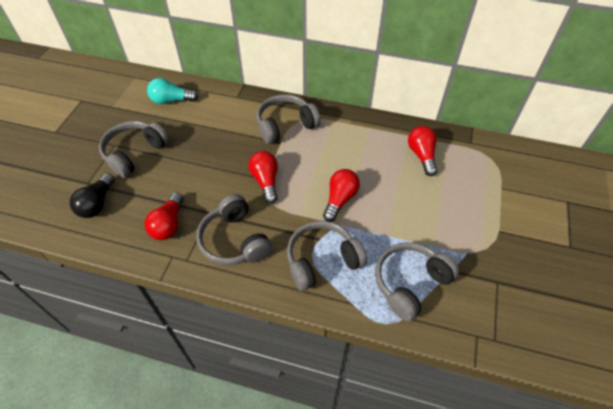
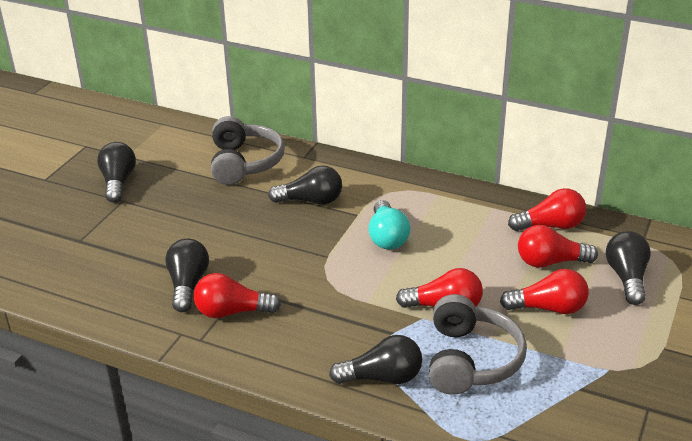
black light bulb: 1 -> 5
grey headphones: 5 -> 2
red light bulb: 4 -> 5

